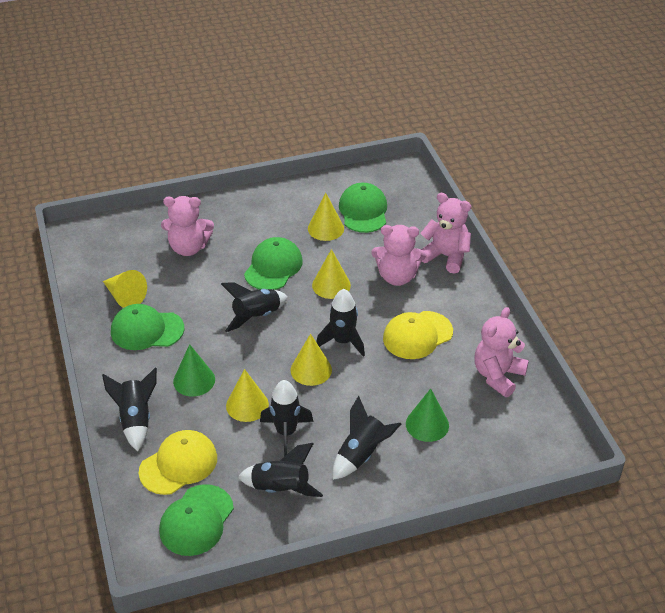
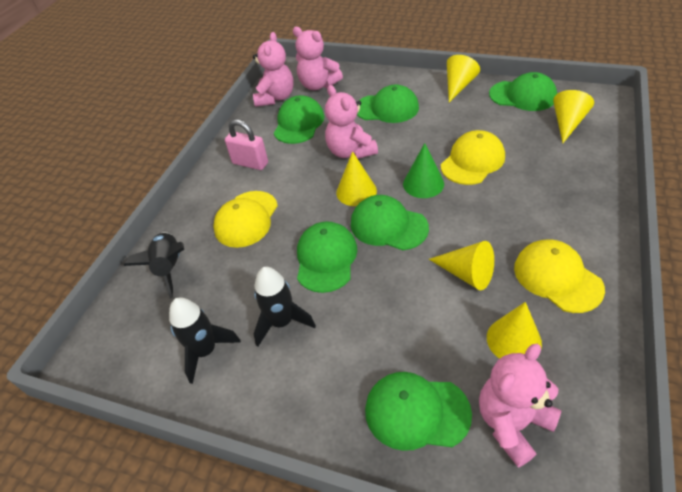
black rocket: 6 -> 3
green cap: 4 -> 6
green cone: 2 -> 1
pink padlock: 0 -> 1
yellow cap: 2 -> 3

